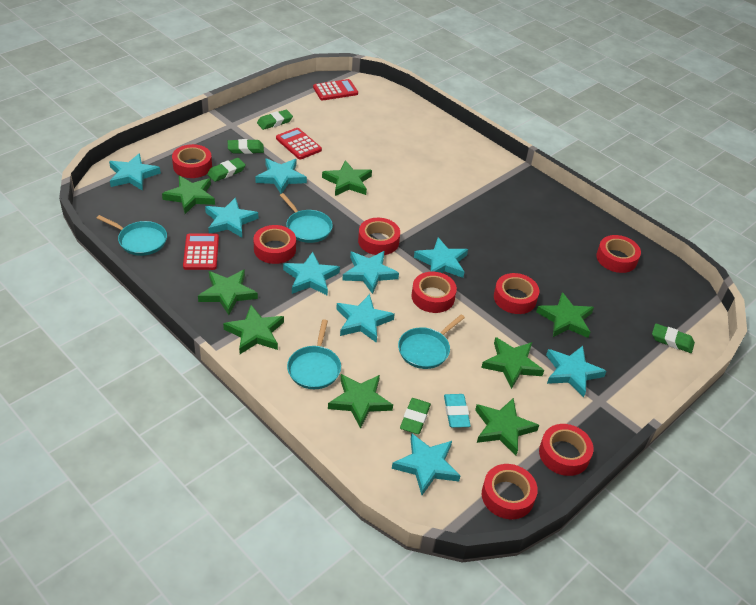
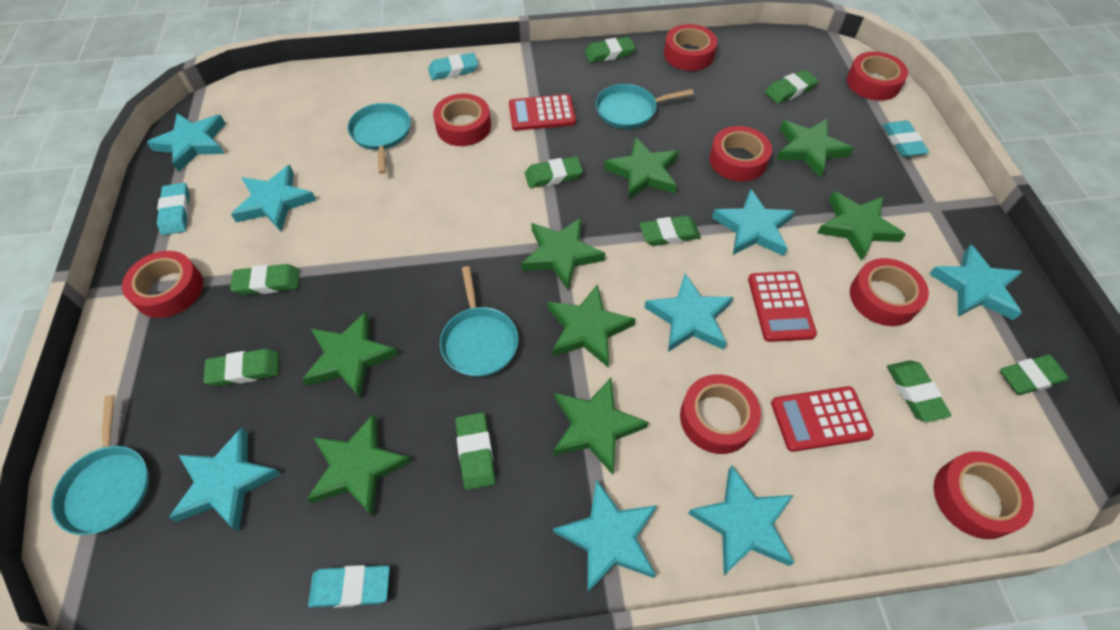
green eraser: 5 -> 9
turquoise eraser: 1 -> 4
turquoise star: 9 -> 8

